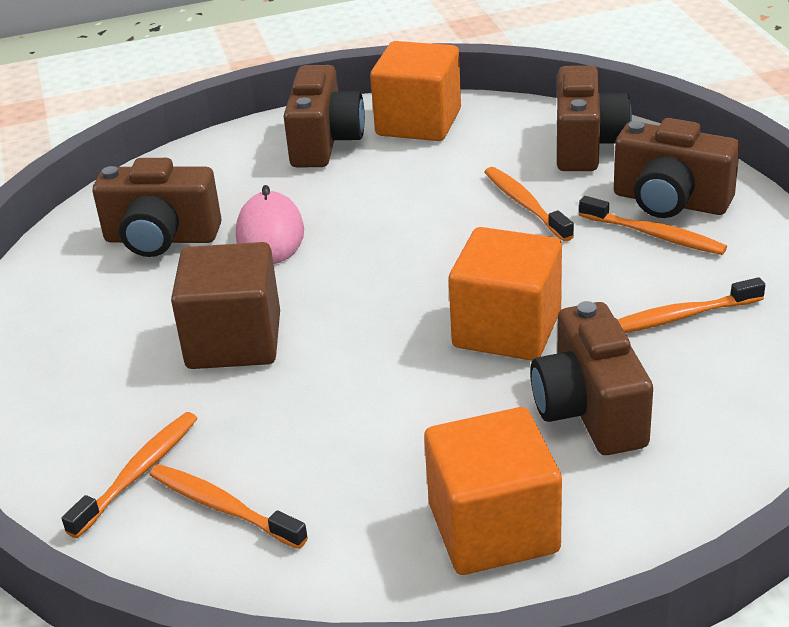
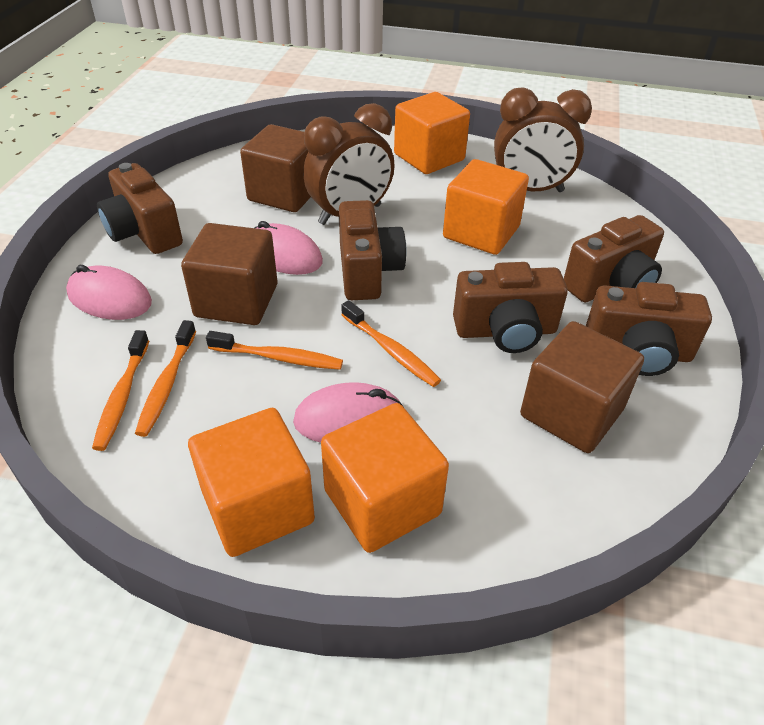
brown clock: 0 -> 2
brown cube: 1 -> 3
orange cube: 3 -> 4
orange toothbrush: 5 -> 4
pink mouse: 1 -> 3

